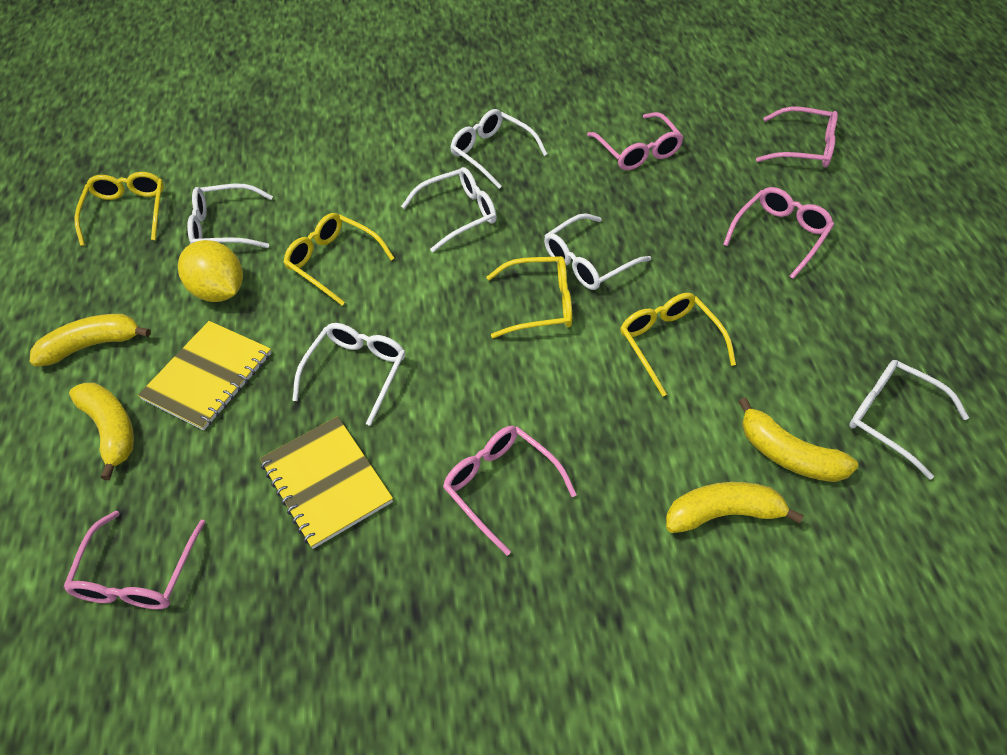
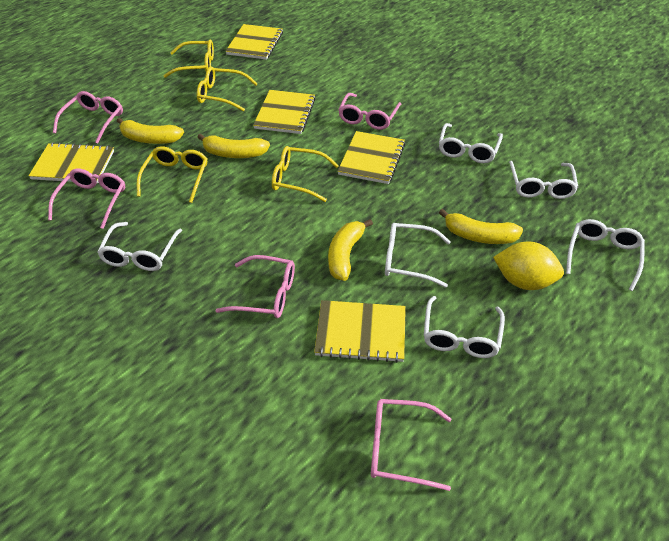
yellow notebook: 2 -> 5

